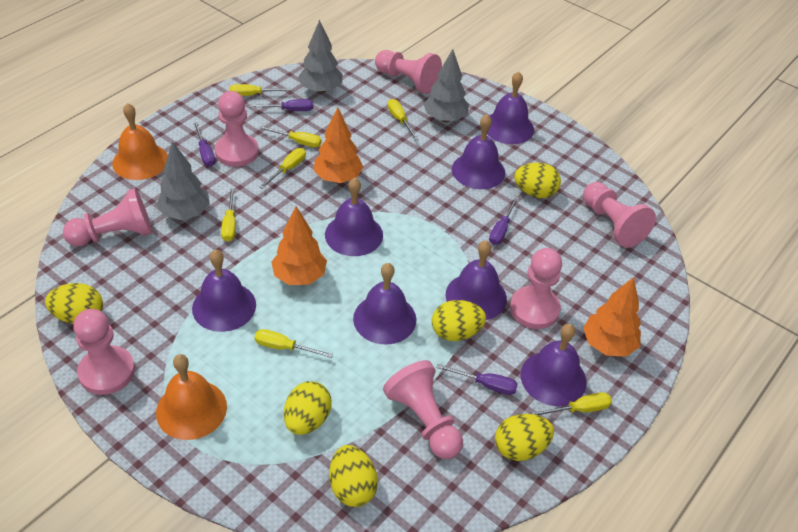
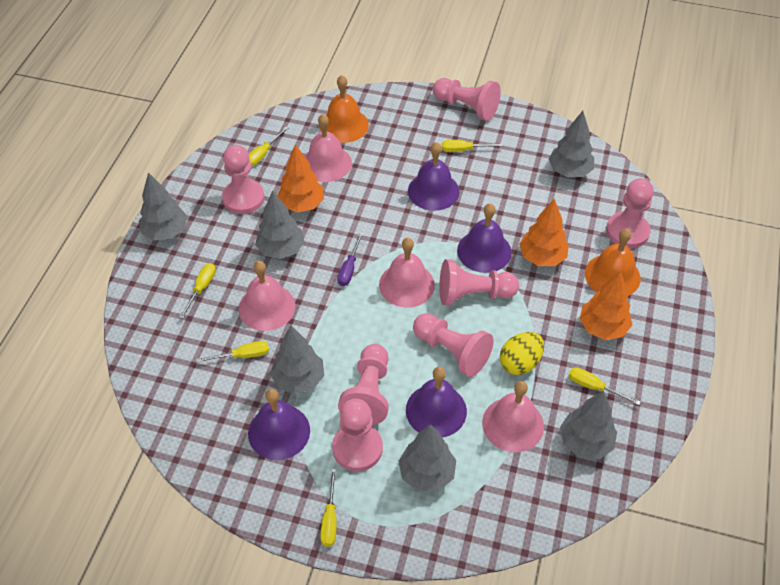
grey tree: 3 -> 6
pink bell: 0 -> 4
purple bell: 7 -> 4
purple screwdriver: 4 -> 1
yellow egg: 6 -> 1
yellow screwdriver: 7 -> 6

